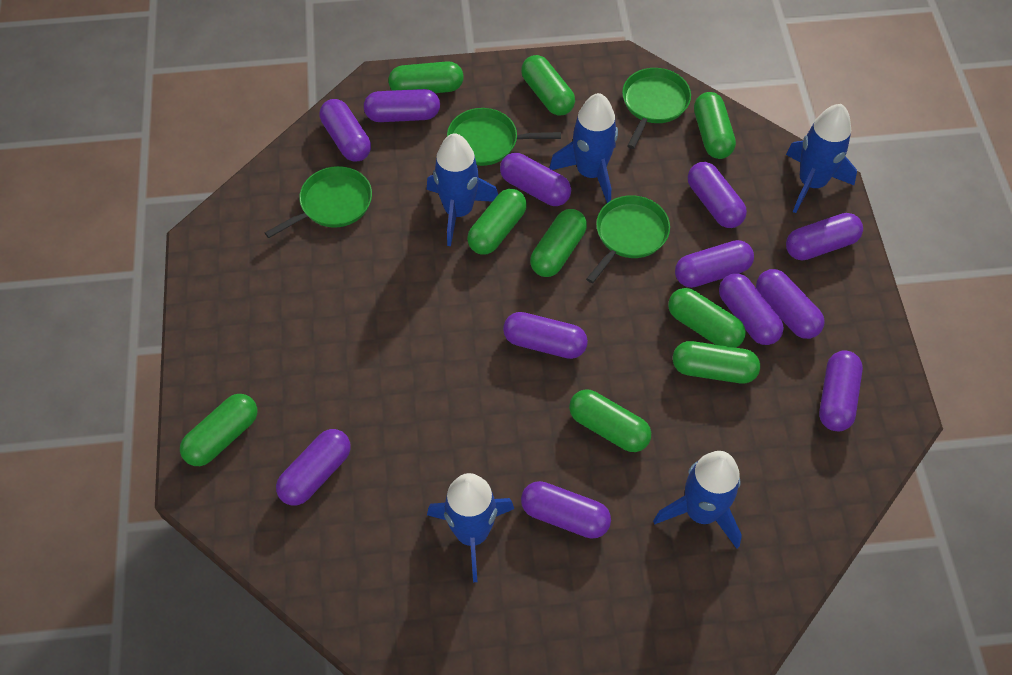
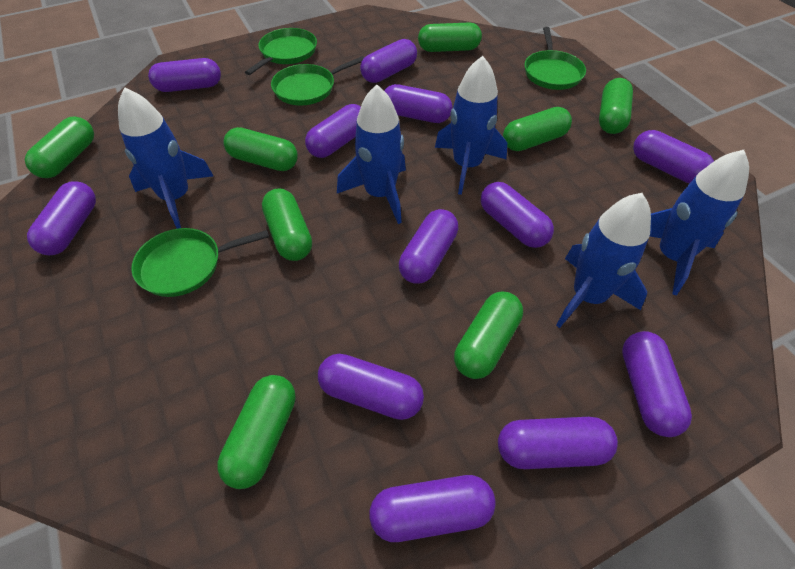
green capsule: 9 -> 8

